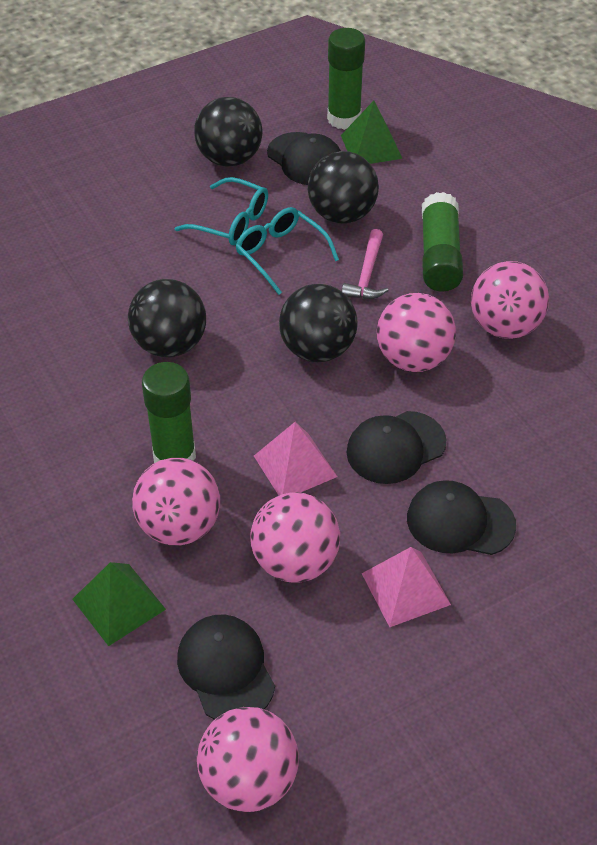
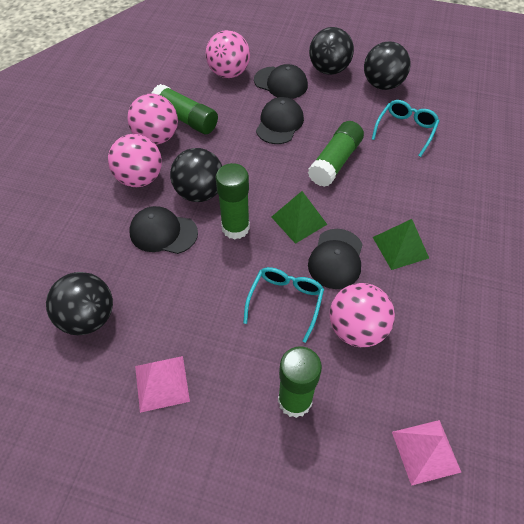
green glue stick: 3 -> 4
pink ball: 5 -> 4
pink hammer: 1 -> 0

